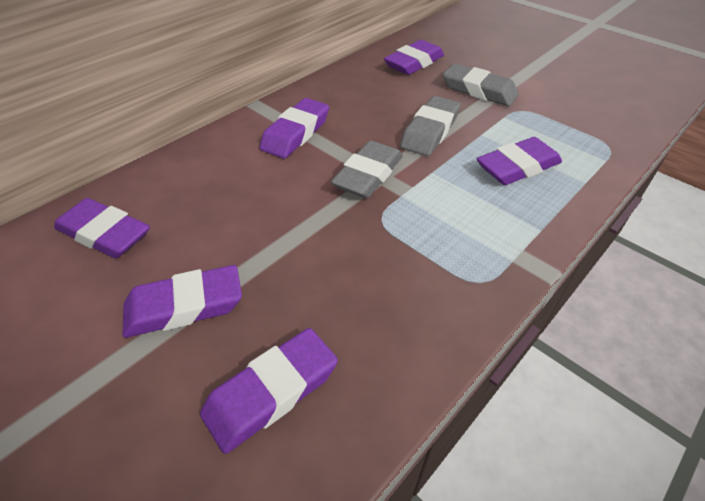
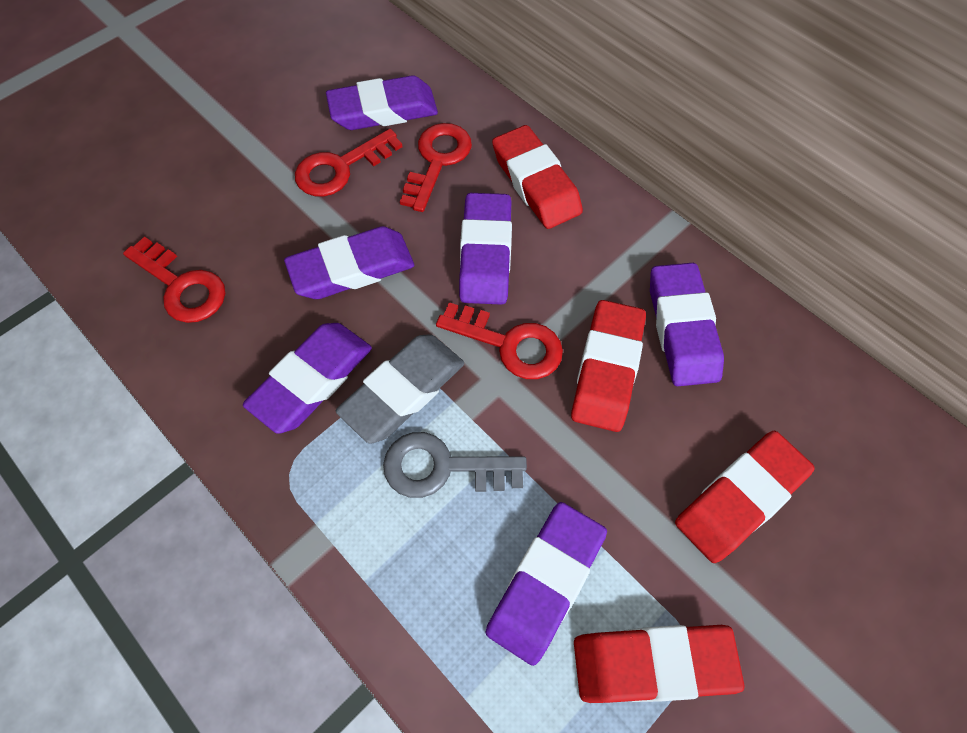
grey eraser: 3 -> 1
grey key: 0 -> 1
red eraser: 0 -> 4
red key: 0 -> 4

